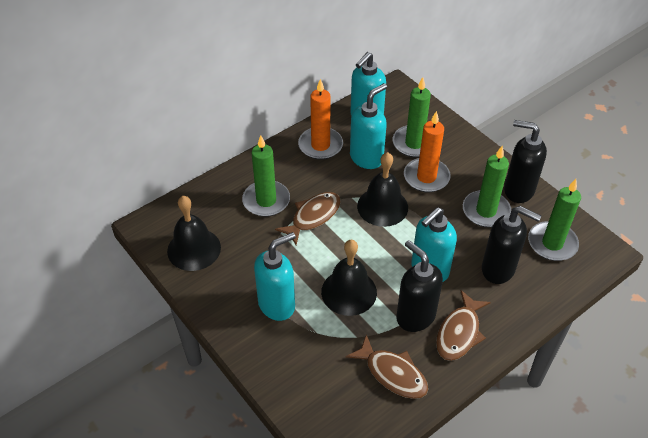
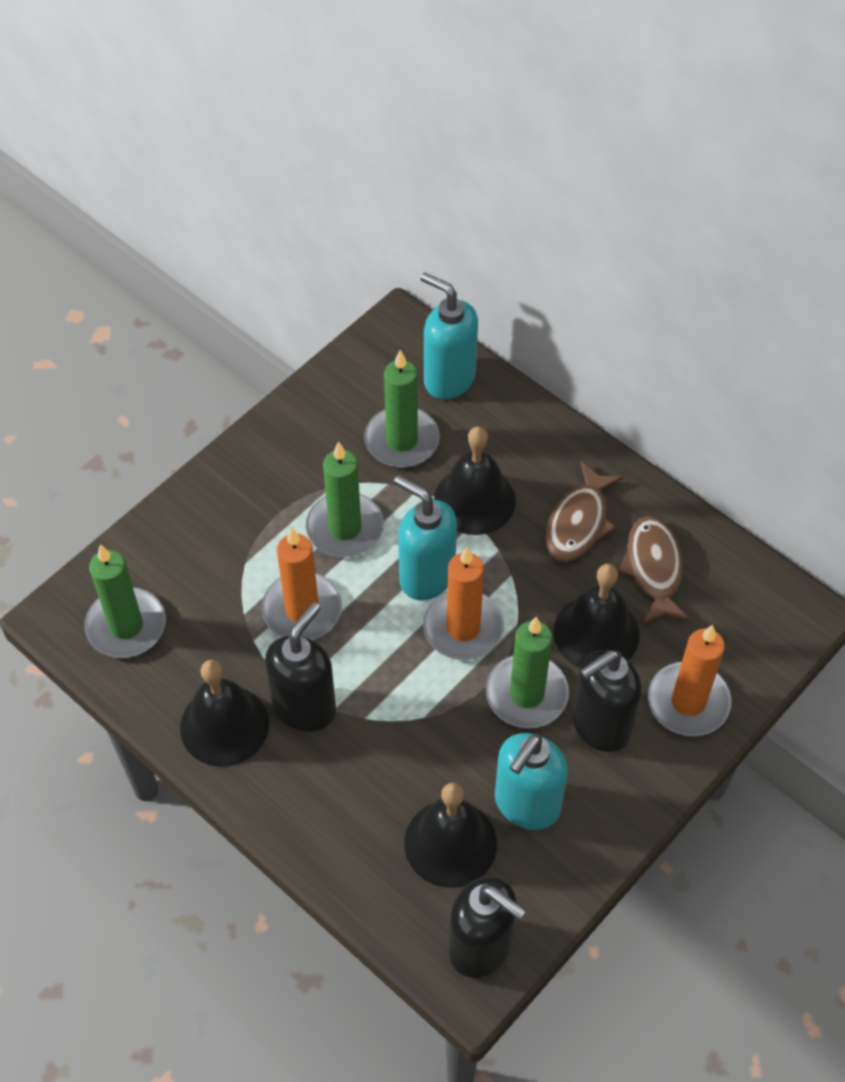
black bell: 3 -> 4
brown fish: 3 -> 2
orange candle: 2 -> 3
turquoise soap dispenser: 4 -> 3

